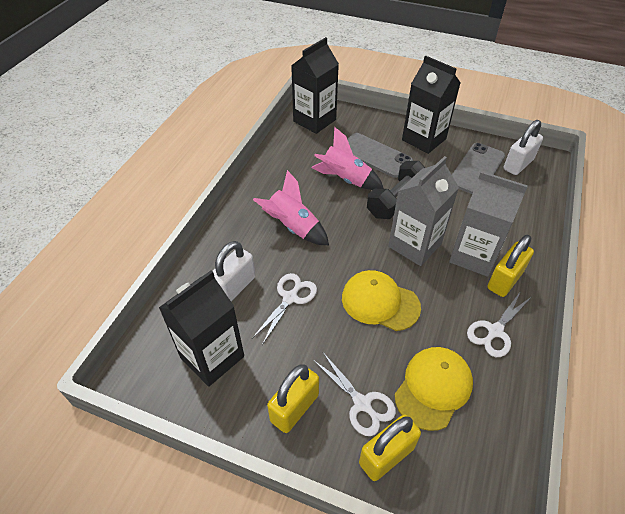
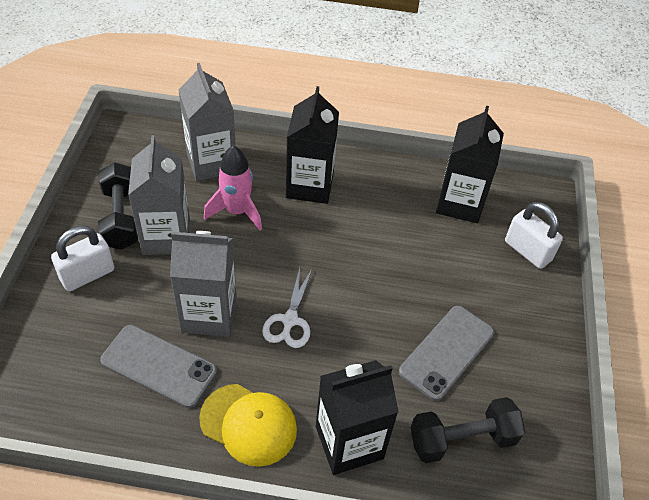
black dumbbell: 1 -> 2
grey carton: 2 -> 3
pink rocket: 2 -> 1
white scissors: 3 -> 1
yellow cap: 2 -> 1
yellow padlock: 3 -> 0

